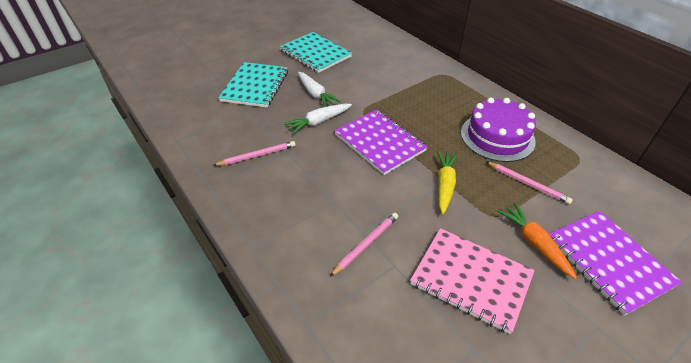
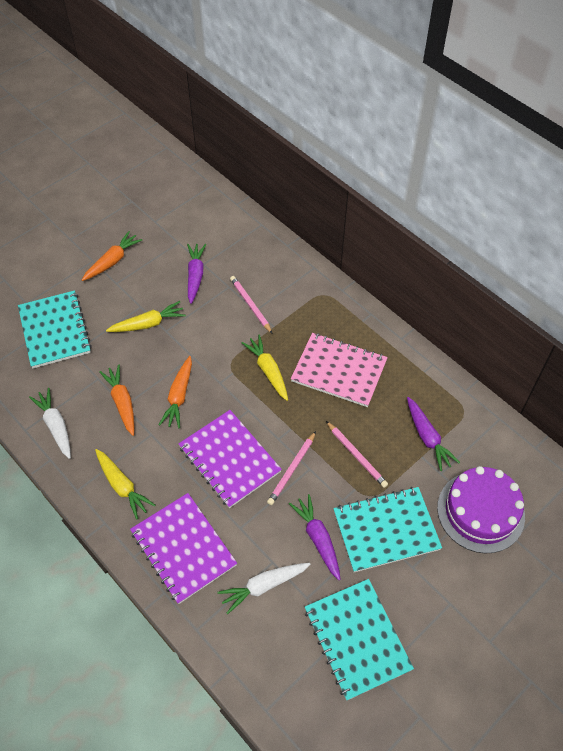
orange carrot: 1 -> 3
purple carrot: 0 -> 3
turquoise notebook: 2 -> 3
yellow carrot: 1 -> 3

